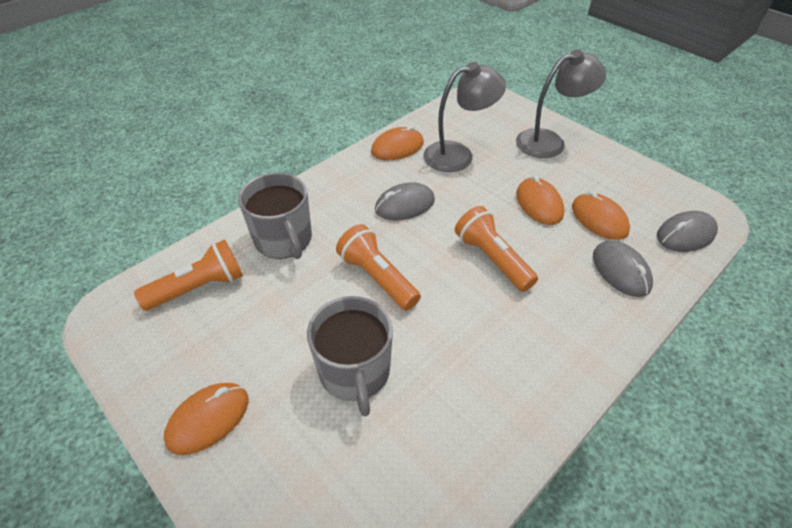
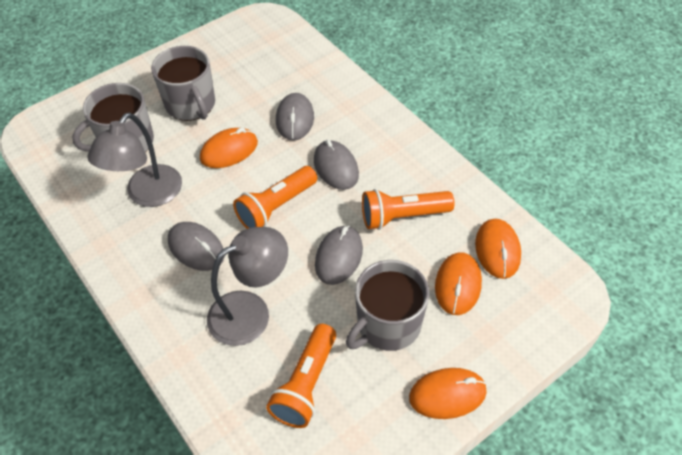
grey mouse: 3 -> 4
grey mug: 2 -> 3

